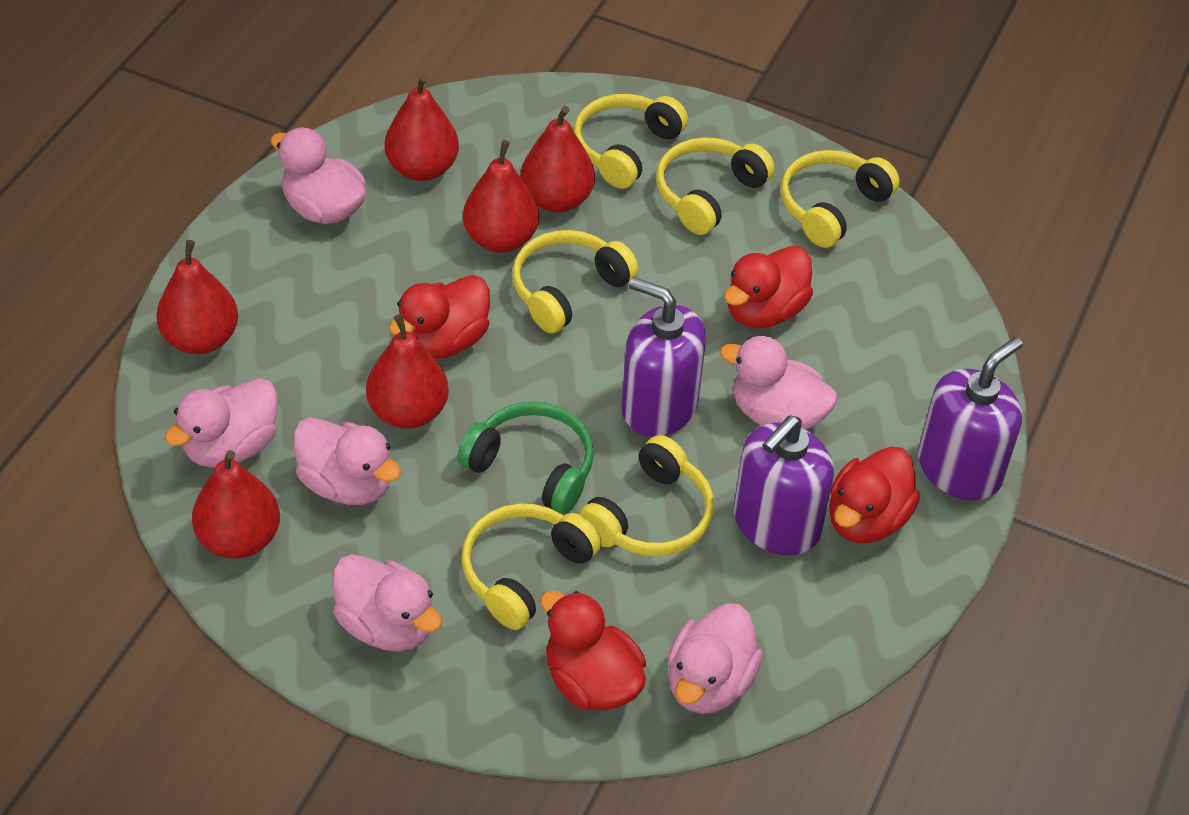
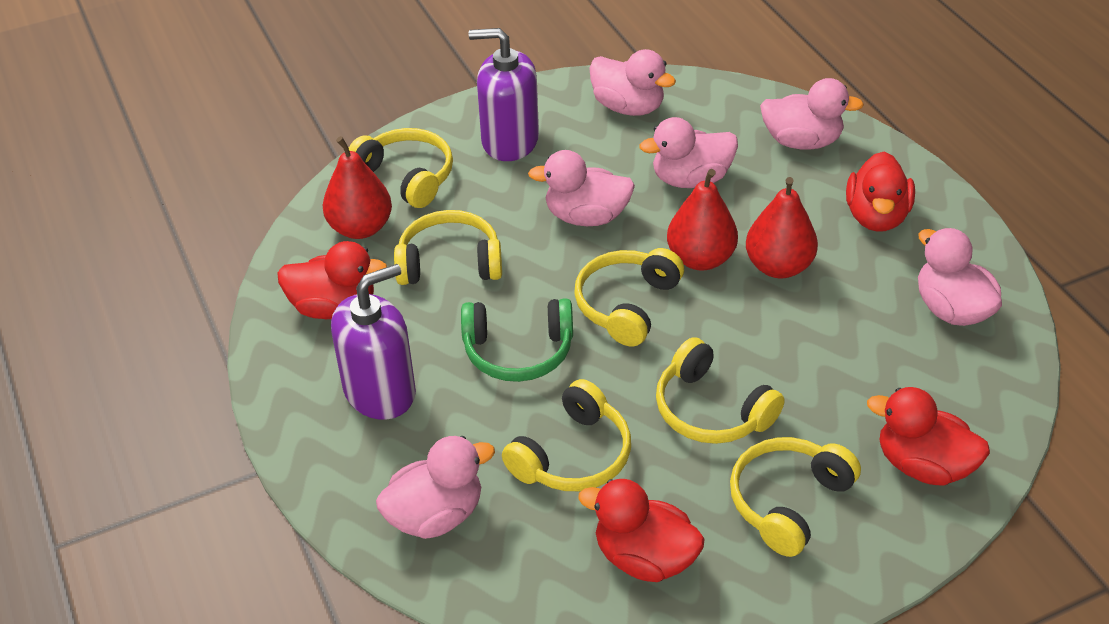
purple soap dispenser: 3 -> 2
red pear: 6 -> 3

